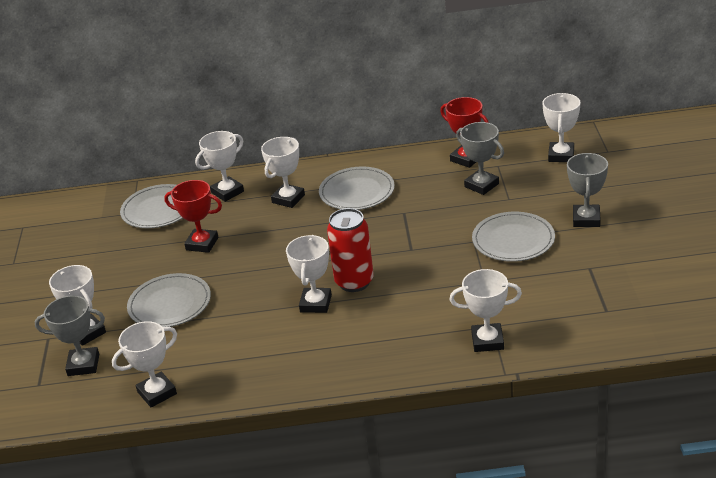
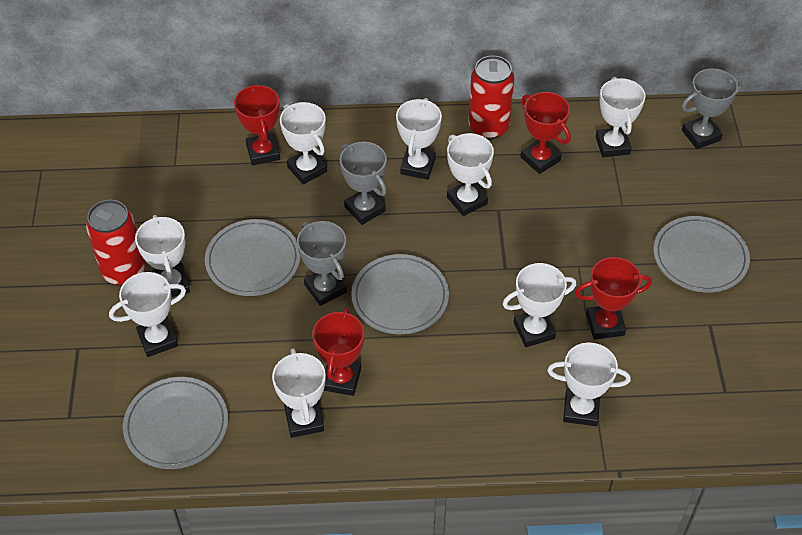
red can: 1 -> 2
red trophy: 2 -> 4
white trophy: 7 -> 9

